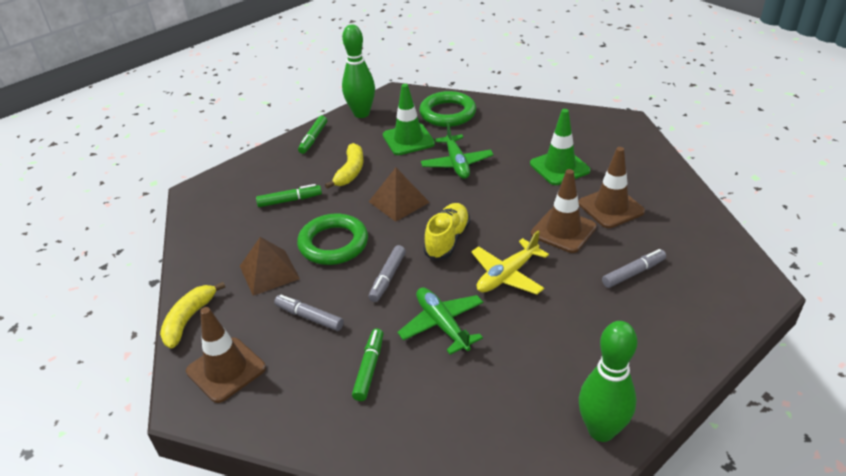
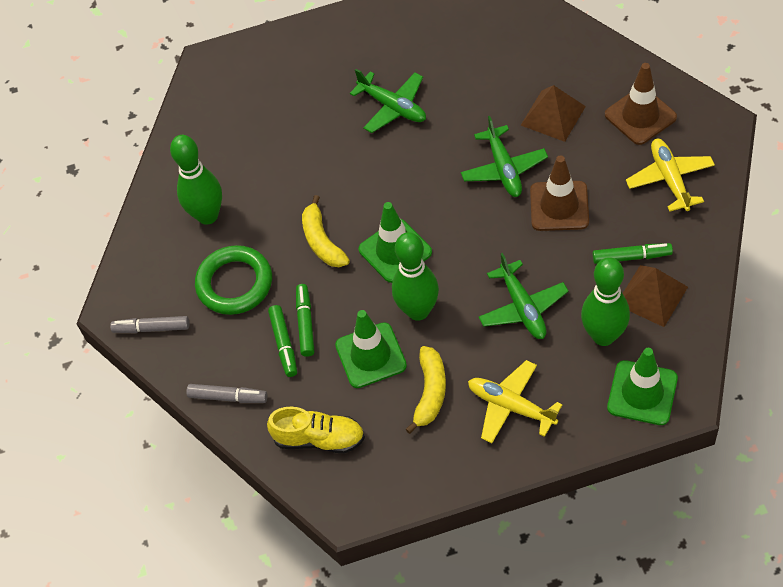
brown traffic cone: 3 -> 2
green bowling pin: 2 -> 3
green plane: 2 -> 3
green ring: 2 -> 1
green traffic cone: 2 -> 3
grey marker: 3 -> 2
yellow plane: 1 -> 2

